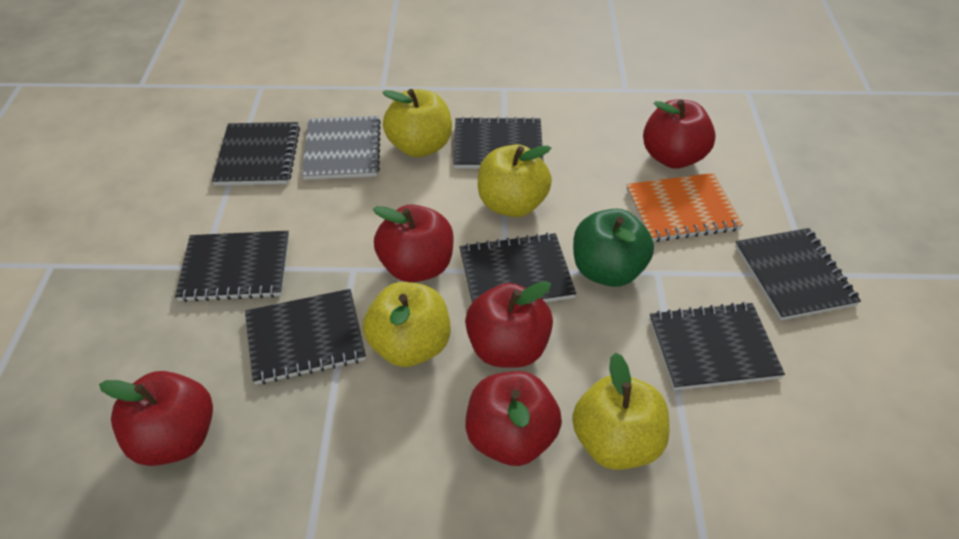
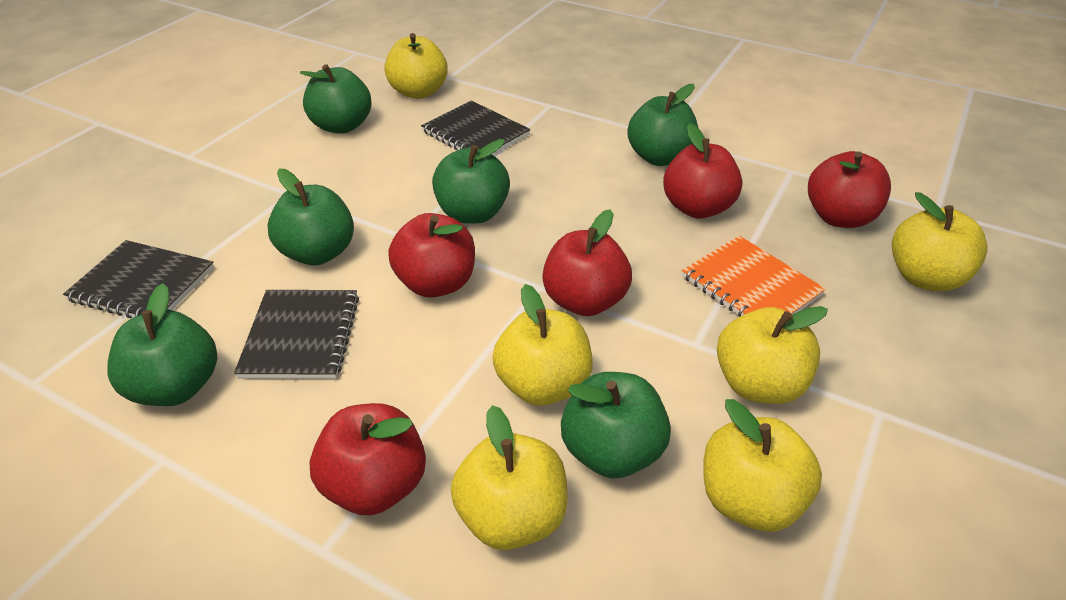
black notebook: 7 -> 3
green apple: 1 -> 6
grey notebook: 1 -> 0
yellow apple: 4 -> 6

